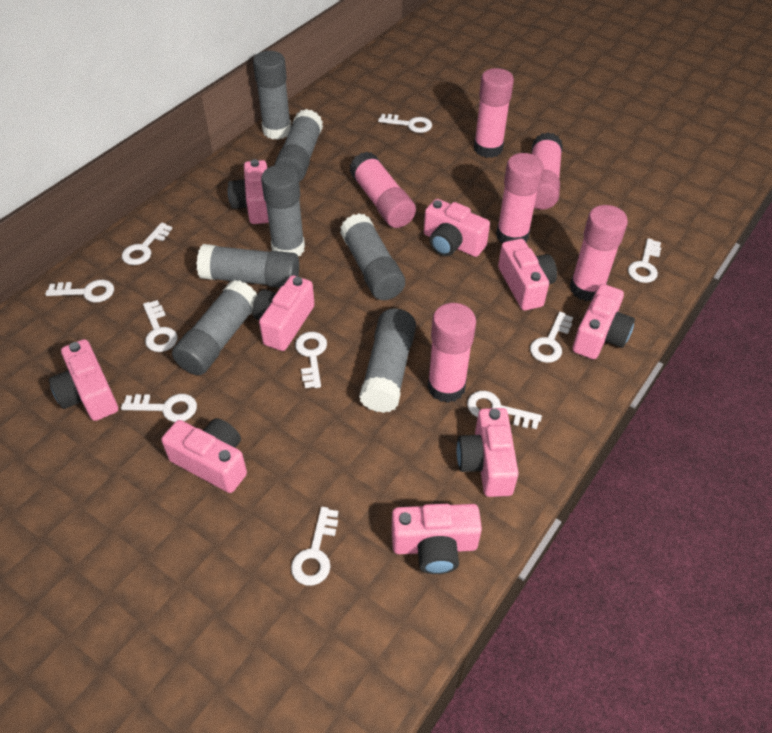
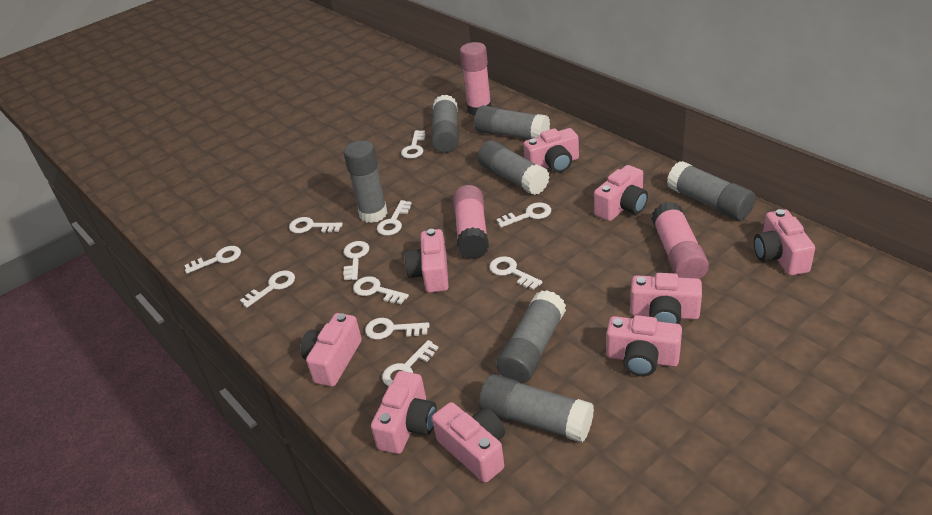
pink glue stick: 6 -> 3
white key: 10 -> 11

